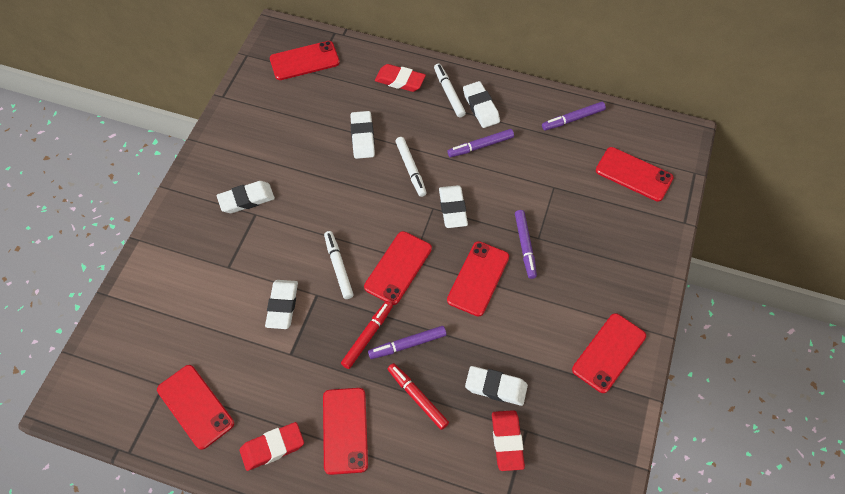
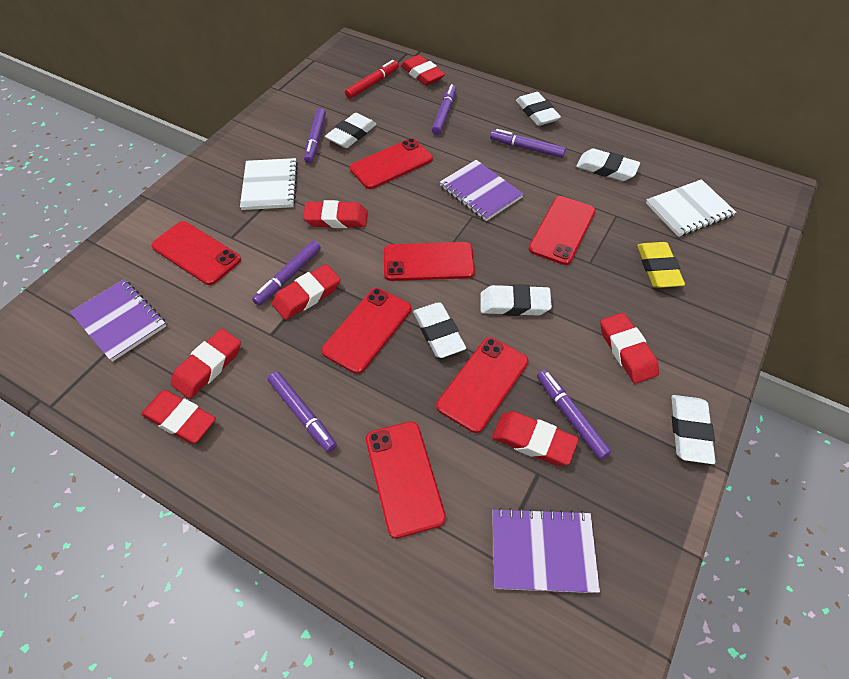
purple marker: 4 -> 6
purple notebook: 0 -> 3
red eraser: 3 -> 7
red marker: 2 -> 1
white marker: 3 -> 0
white notebook: 0 -> 2
yellow eraser: 0 -> 1

